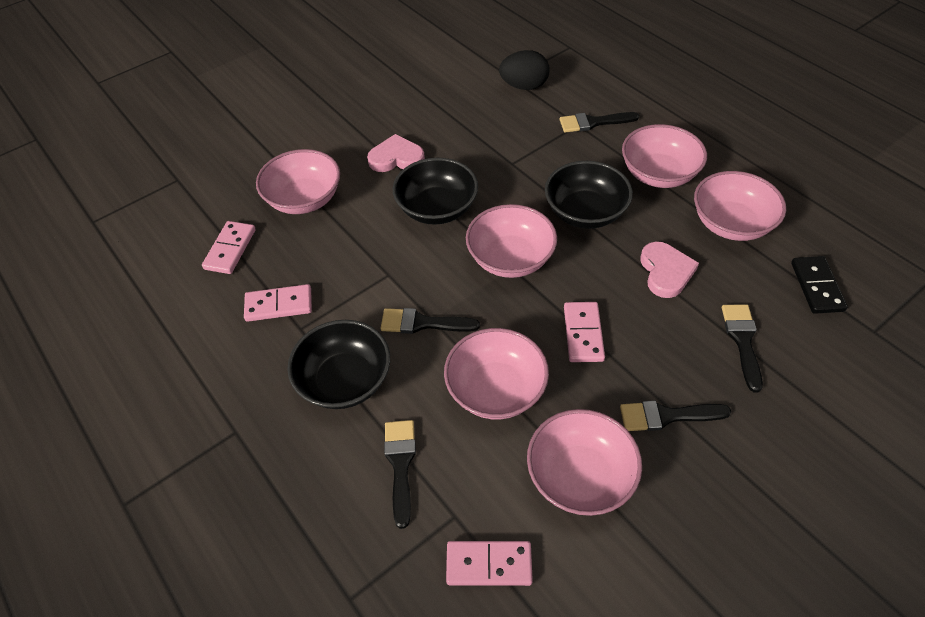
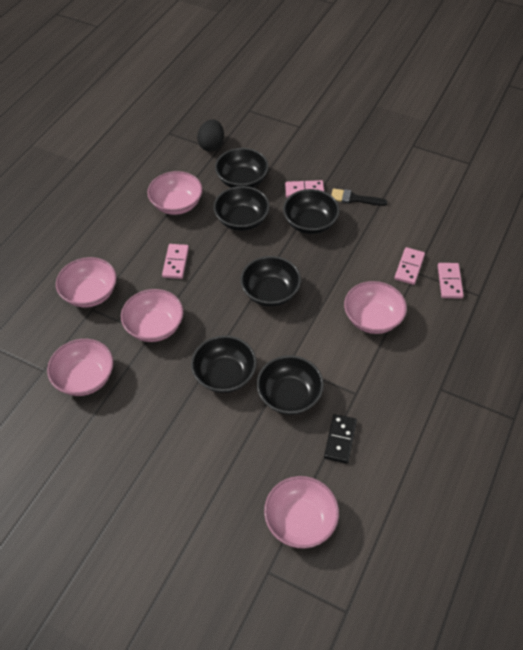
black bowl: 3 -> 6
black brush: 5 -> 1
pink heart: 2 -> 0

